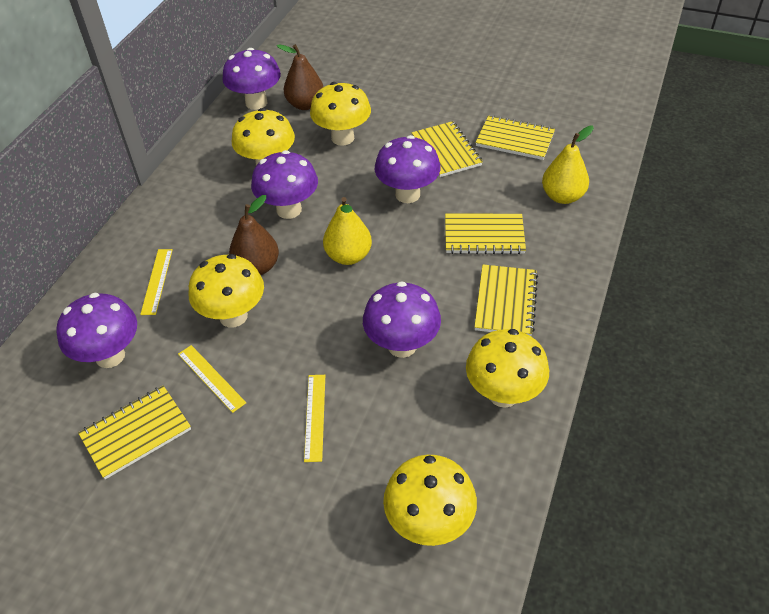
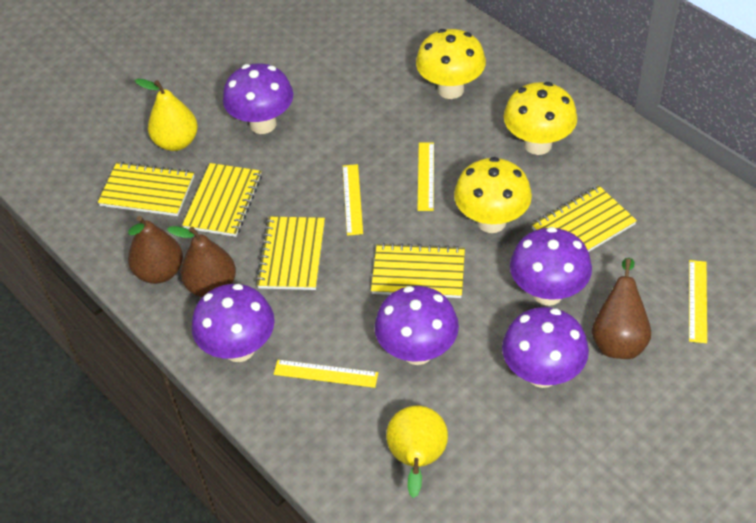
brown pear: 2 -> 3
yellow mushroom: 5 -> 3
yellow ruler: 3 -> 4

